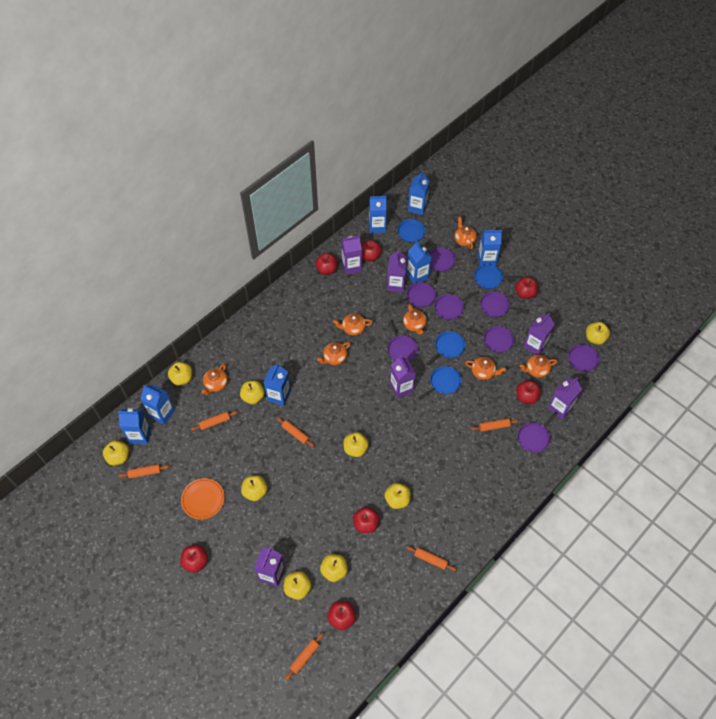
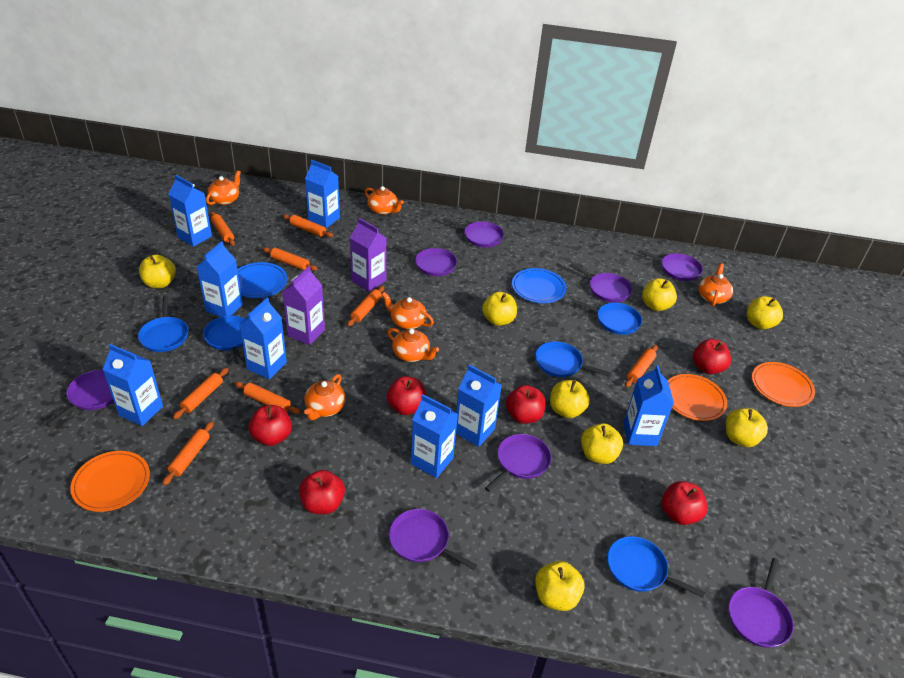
blue carton: 7 -> 8
blue pan: 4 -> 5
blue plate: 0 -> 2
orange plate: 1 -> 3
orange rolling pin: 6 -> 8
orange teapot: 7 -> 6
purple carton: 6 -> 2
red apple: 7 -> 6
yellow apple: 9 -> 8

